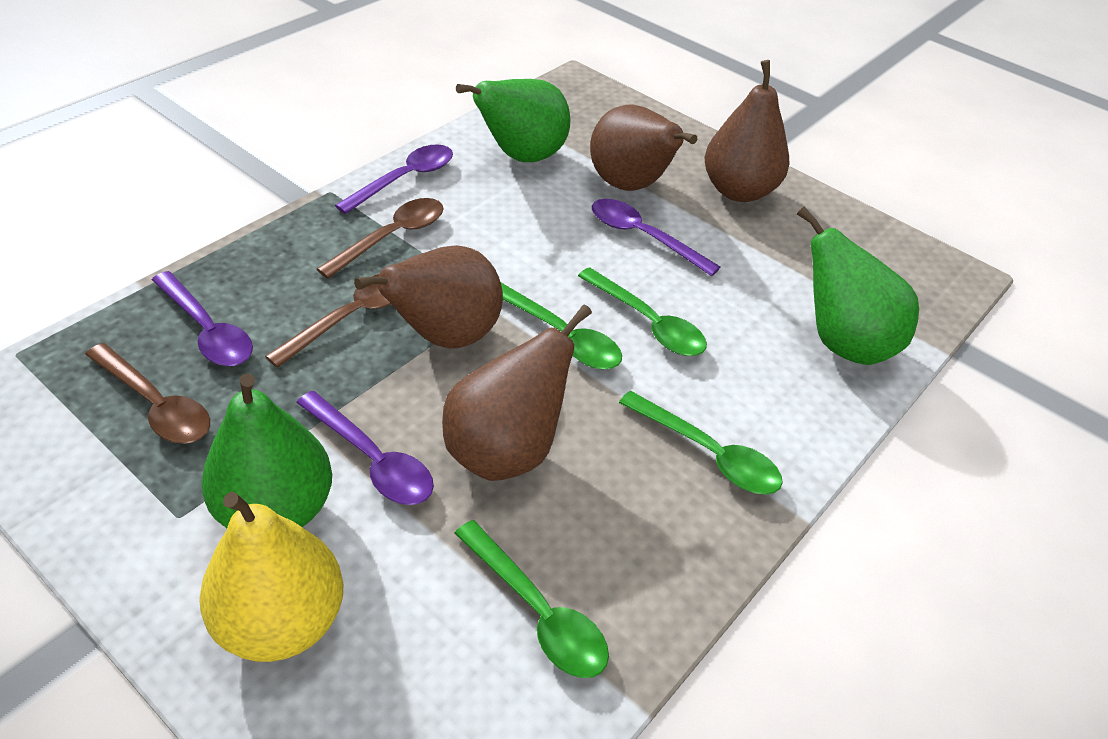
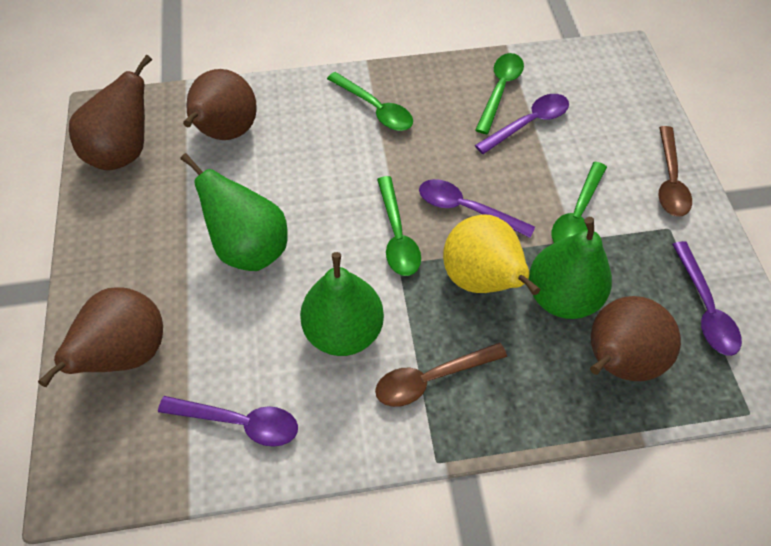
brown spoon: 3 -> 2

